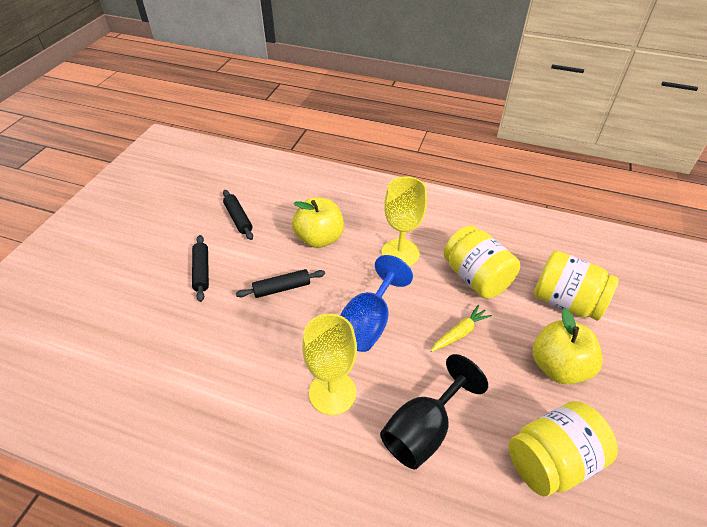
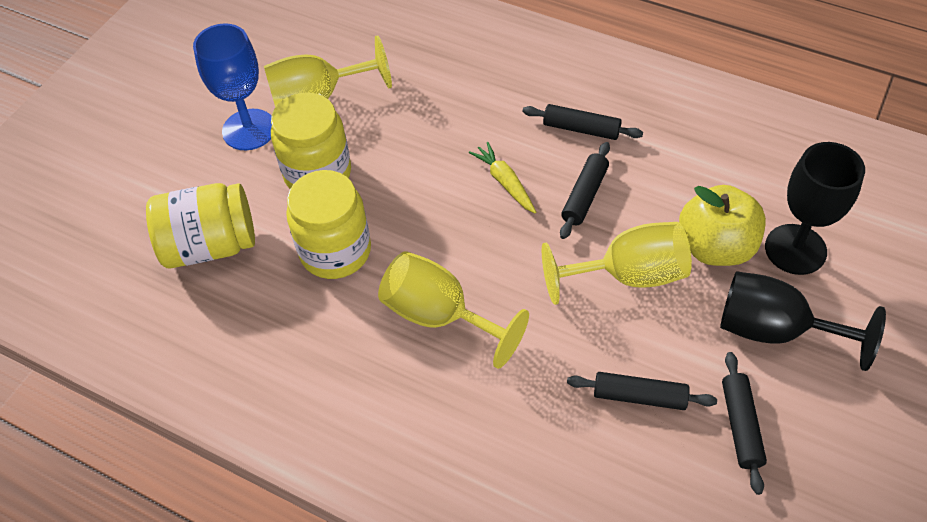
black goblet: 1 -> 2
black rolling pin: 3 -> 4
yellow apple: 2 -> 1
yellow goblet: 2 -> 3

